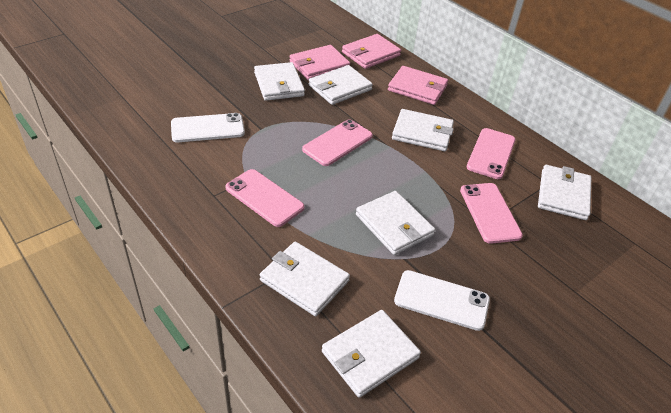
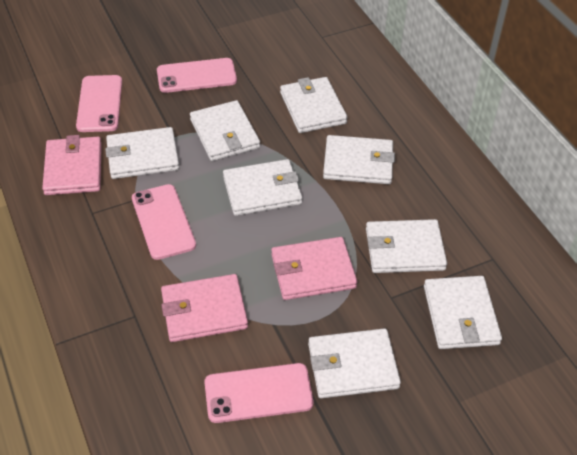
white phone: 2 -> 0
white wallet: 7 -> 8

